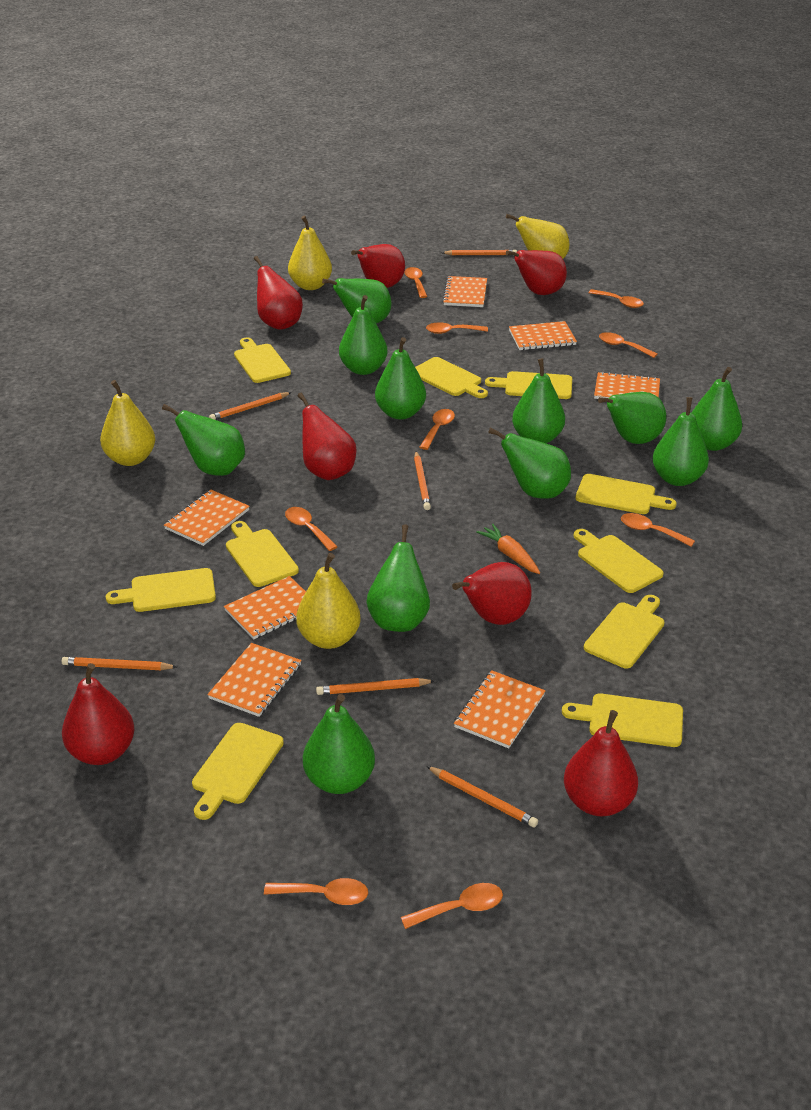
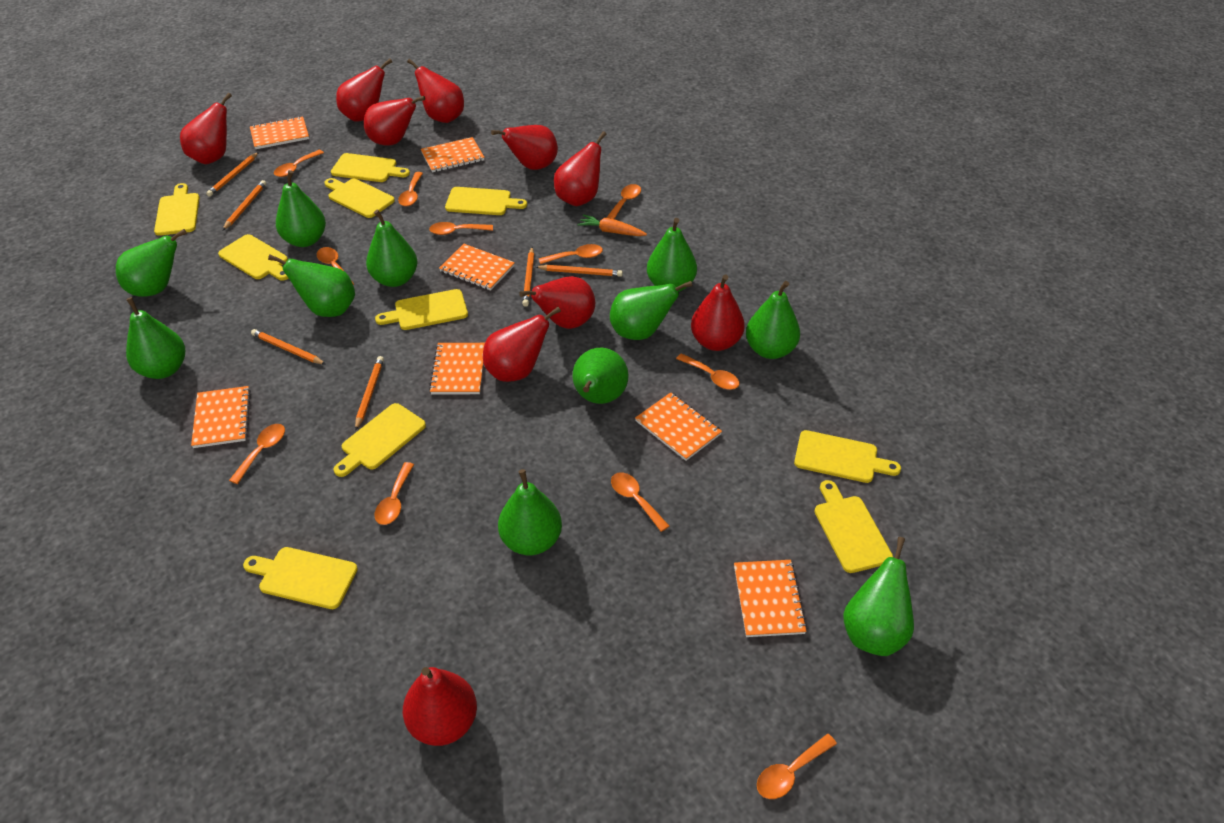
orange spoon: 9 -> 11
red pear: 7 -> 10
yellow pear: 4 -> 0

